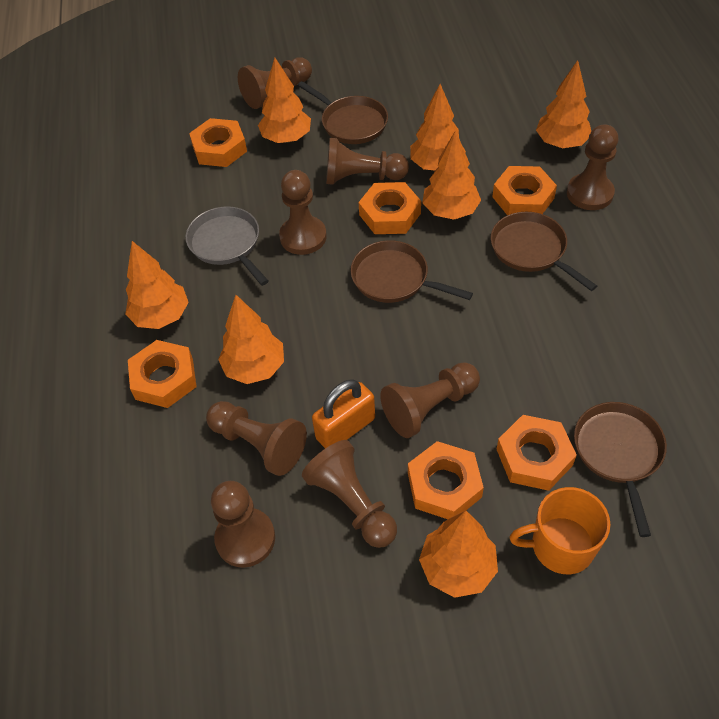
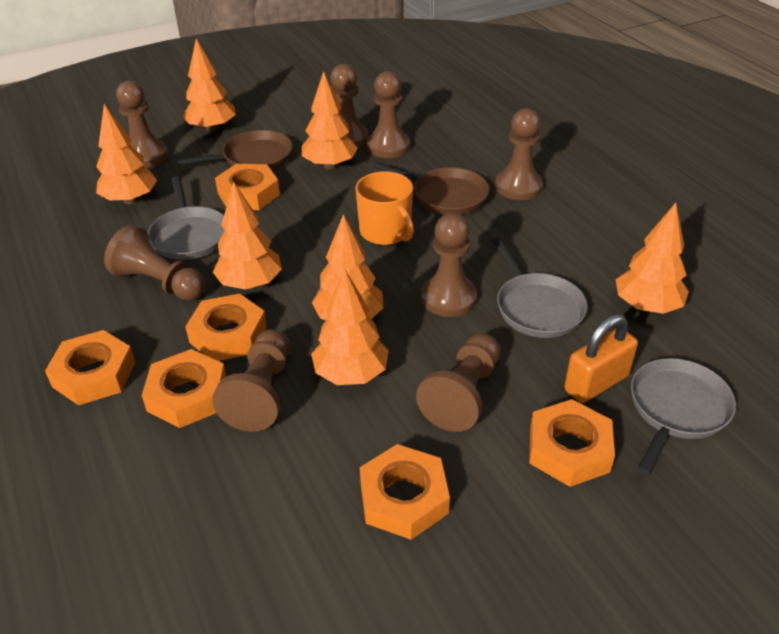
brown pan: 4 -> 2
grey pan: 1 -> 3

